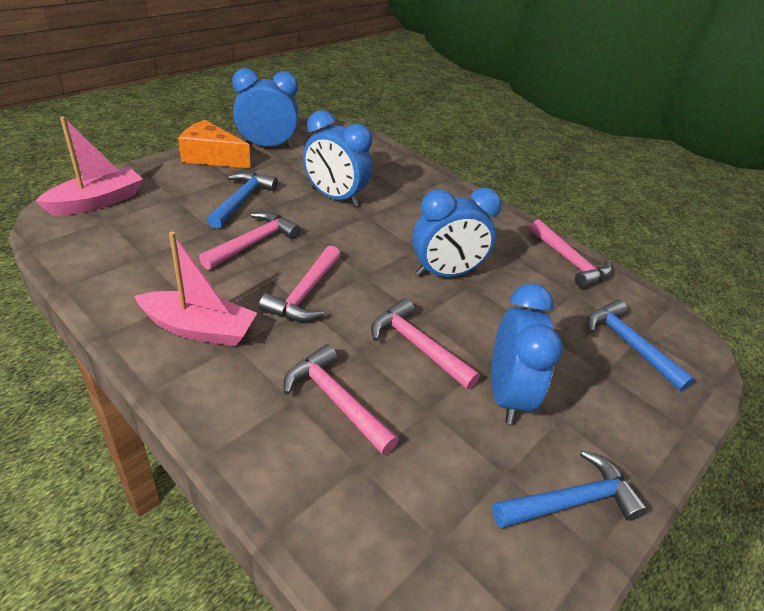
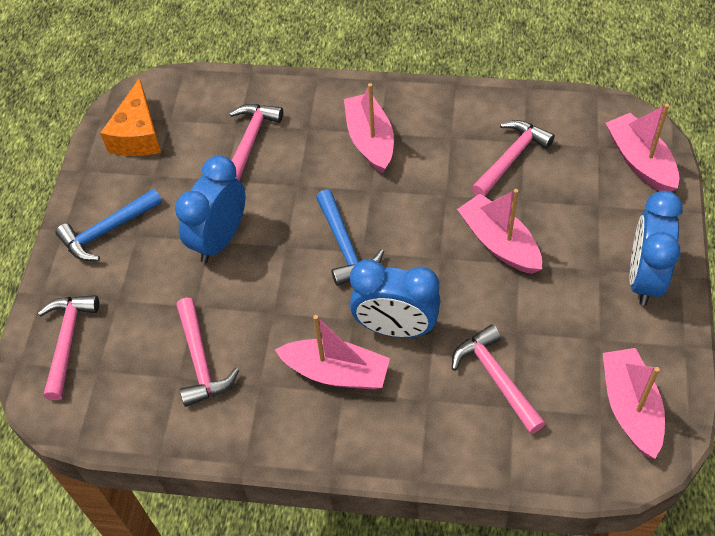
blue clock: 4 -> 3
blue hammer: 3 -> 2
pink boat: 2 -> 5

